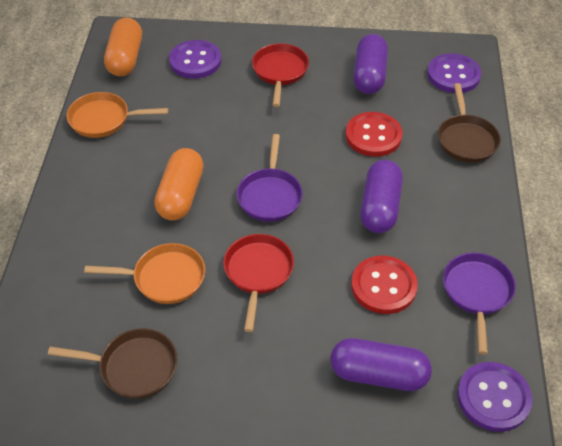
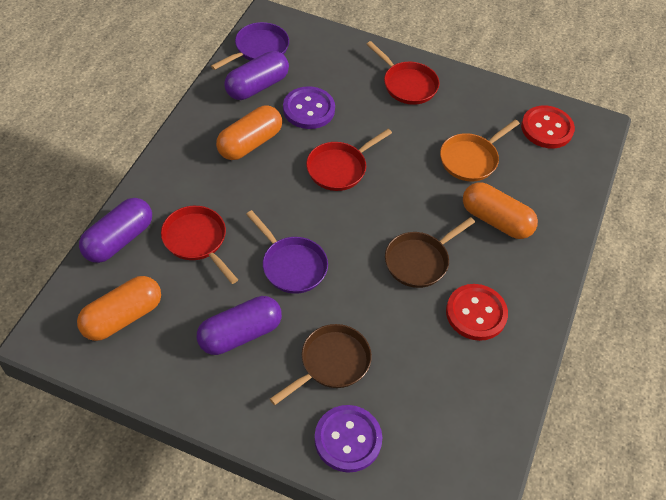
orange capsule: 2 -> 3
orange pan: 2 -> 1
purple button: 3 -> 2
red pan: 2 -> 3

